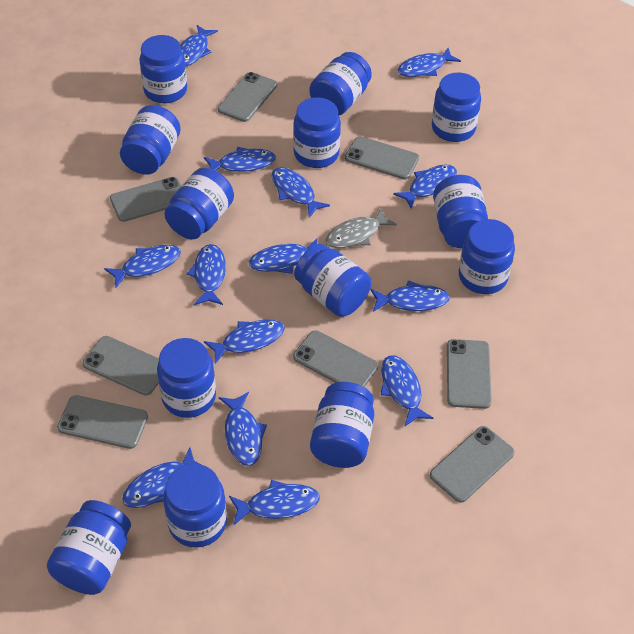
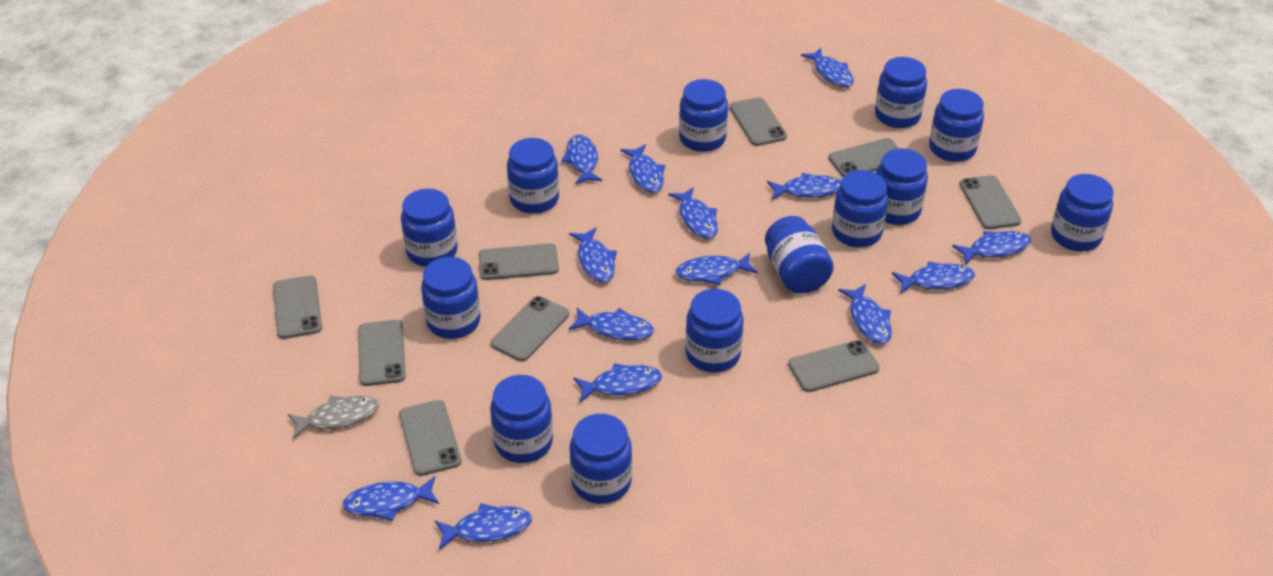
grey phone: 8 -> 9

